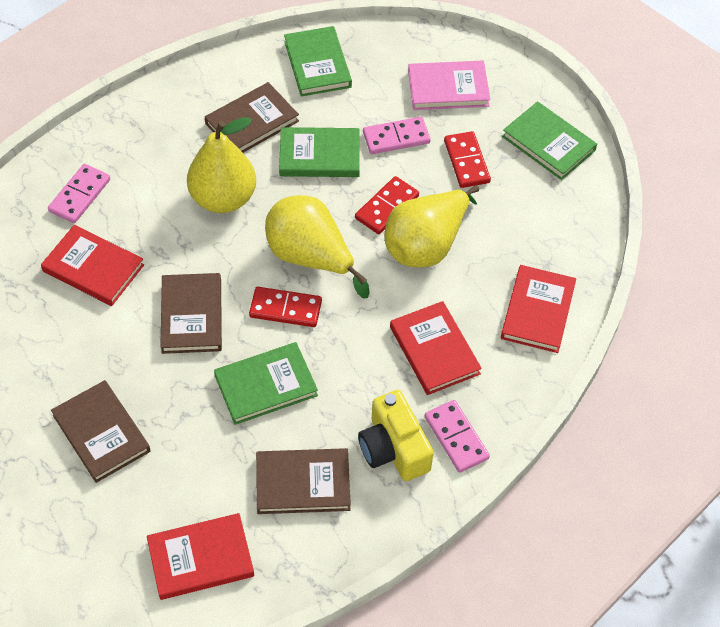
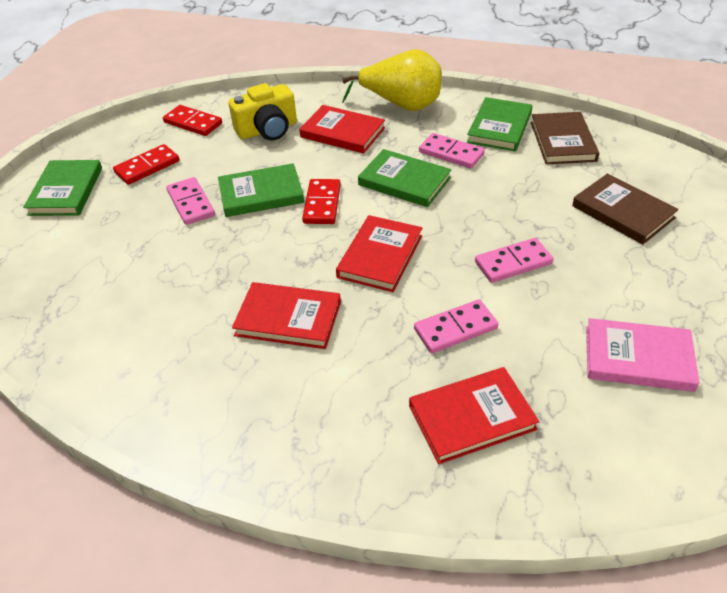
brown book: 4 -> 2
pink domino: 3 -> 4
yellow pear: 3 -> 1

